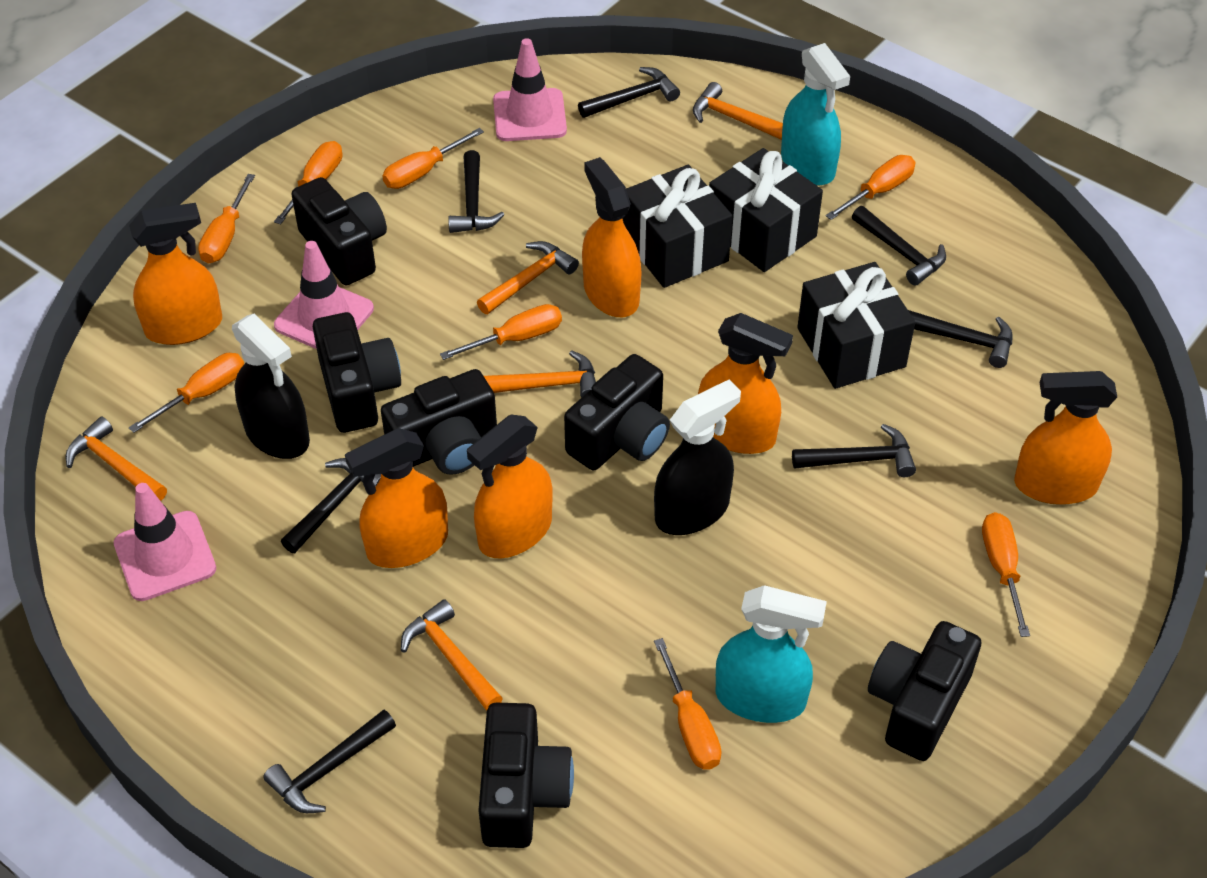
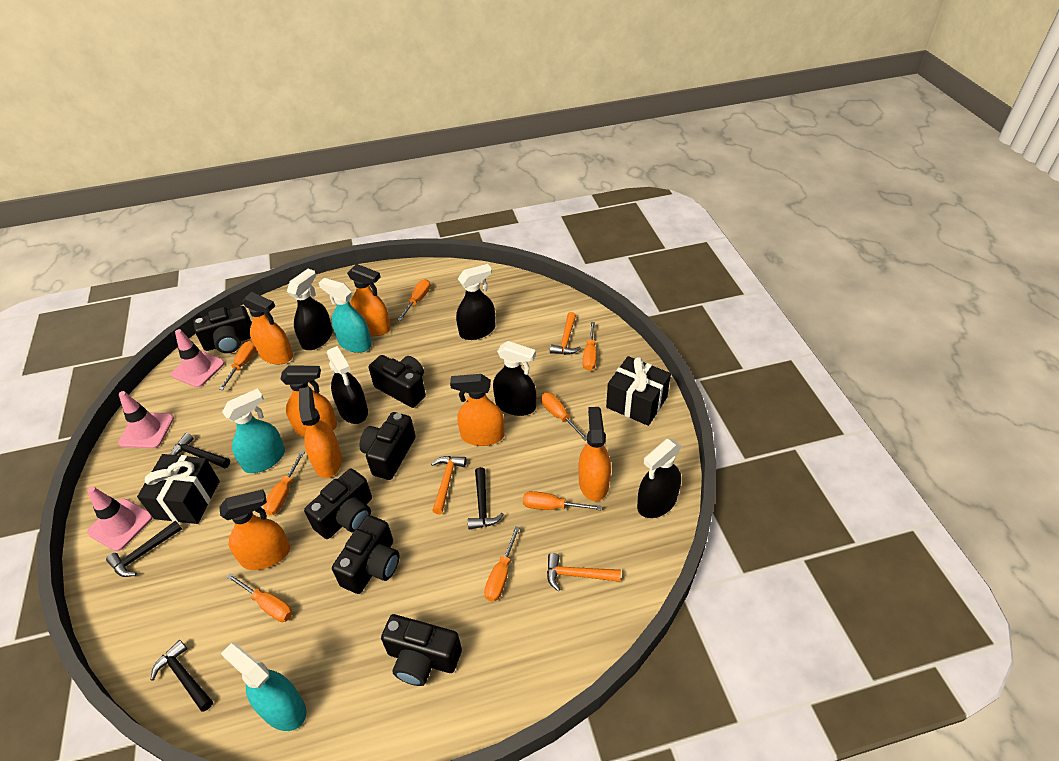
black gift: 3 -> 2
black hammer: 7 -> 4
black spray bottle: 2 -> 5
orange hammer: 5 -> 3
orange spray bottle: 6 -> 7
turquoise spray bottle: 2 -> 3

